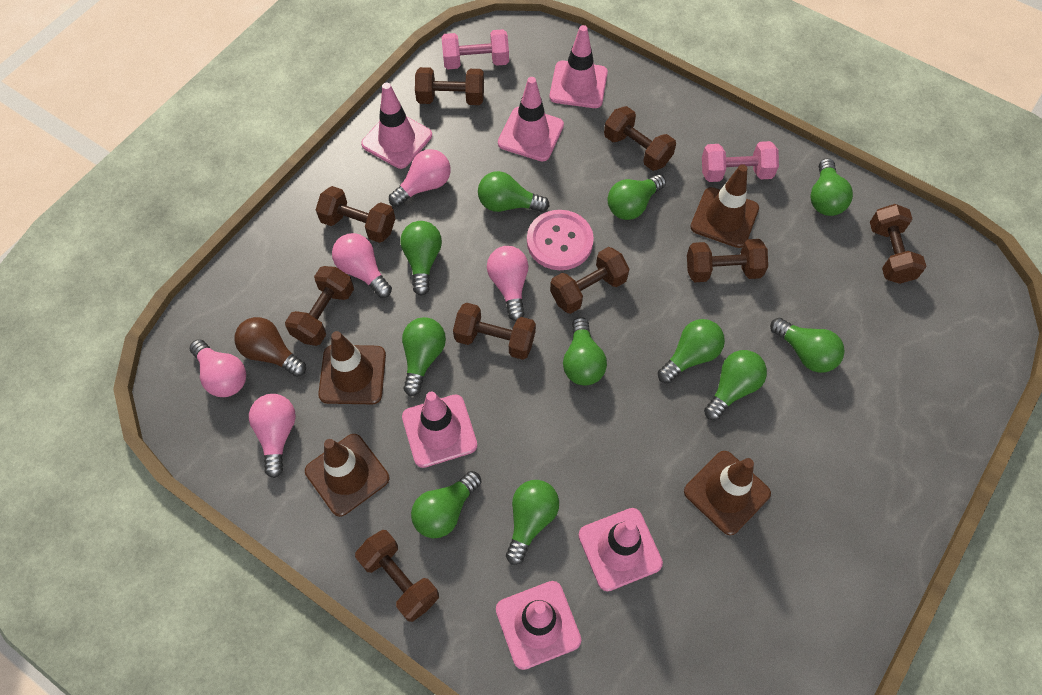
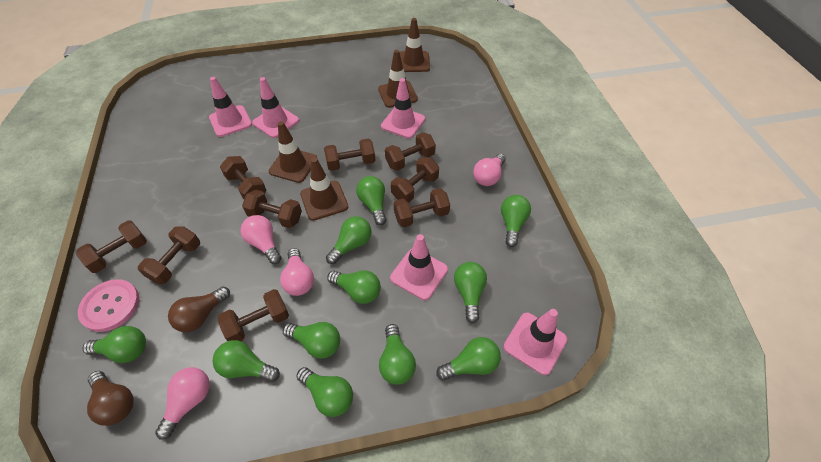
brown light bulb: 1 -> 2
pink dumbbell: 2 -> 0
pink light bulb: 5 -> 4
pink traffic cone: 6 -> 5

